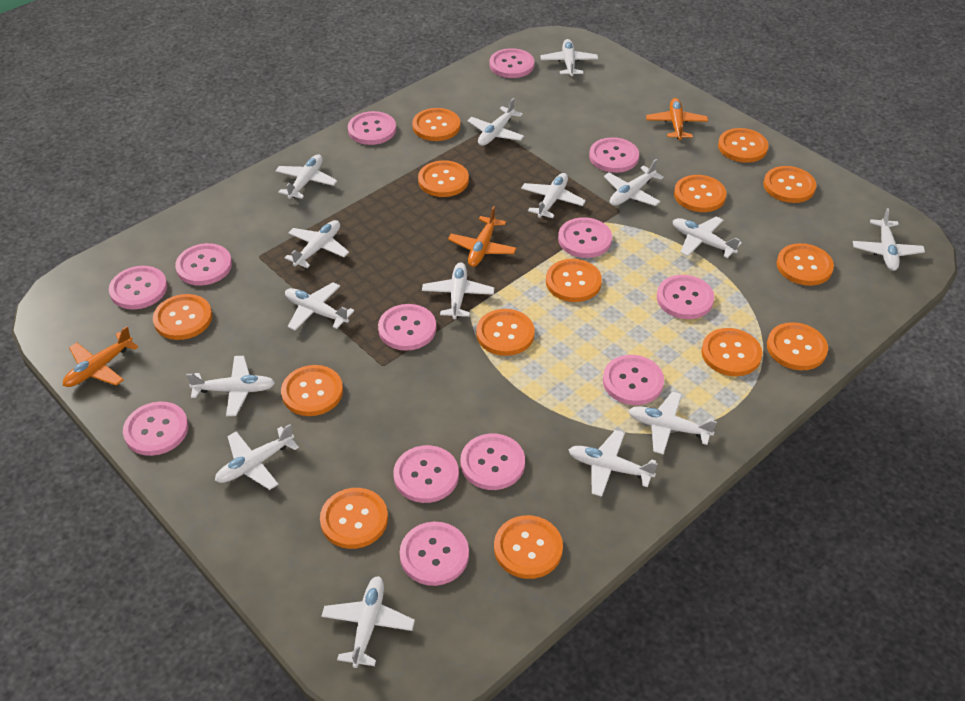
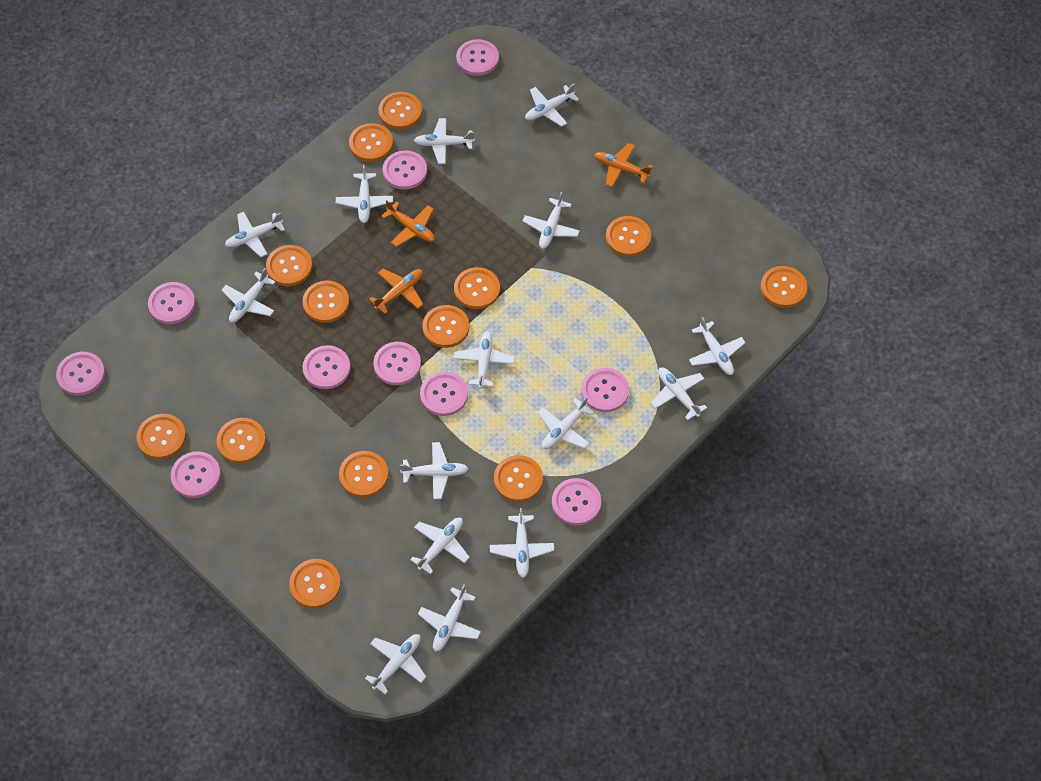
orange button: 14 -> 13
pink button: 13 -> 10

